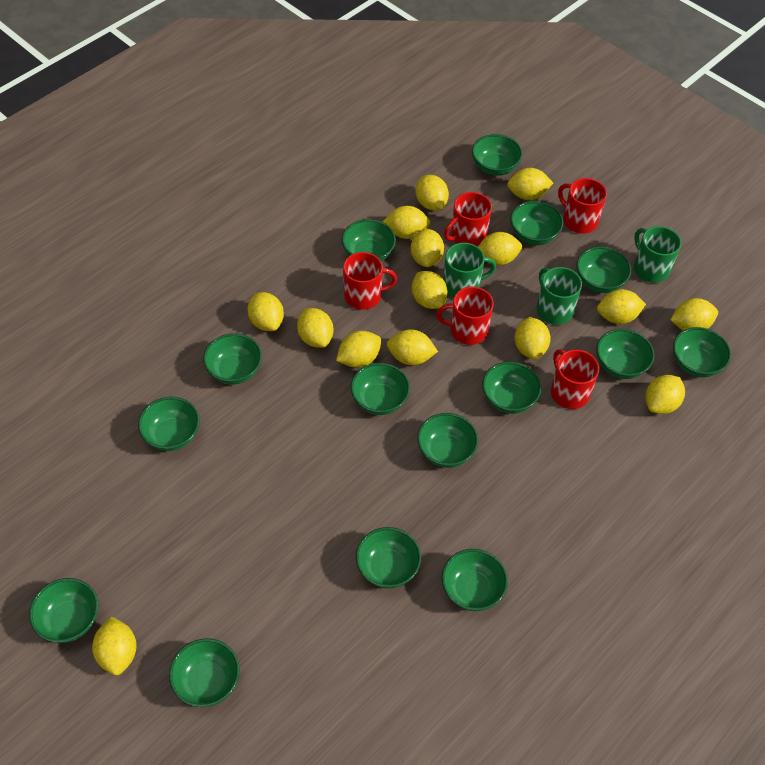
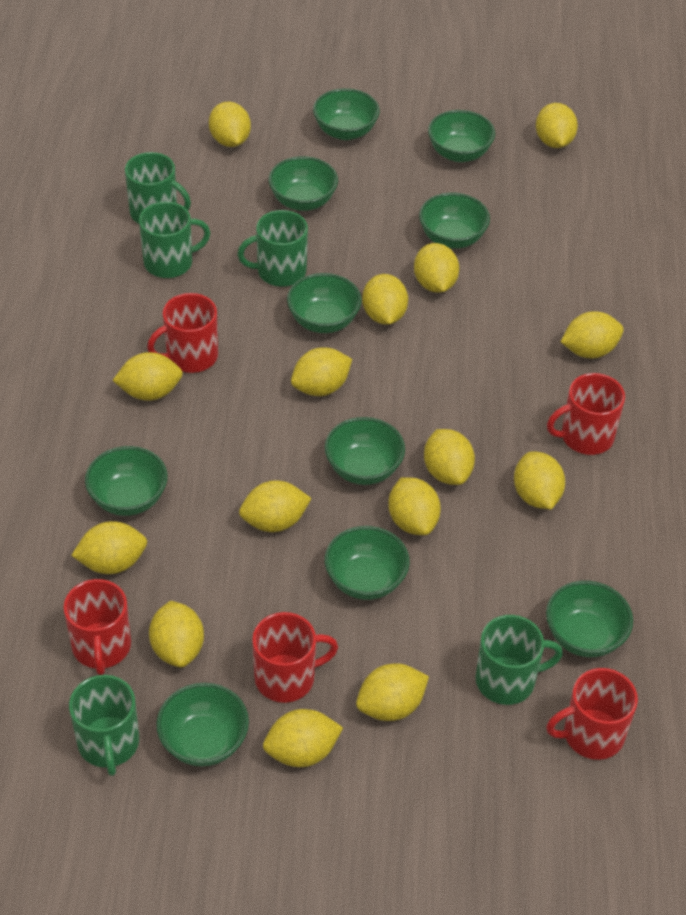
green bowl: 15 -> 10
green mug: 3 -> 5

